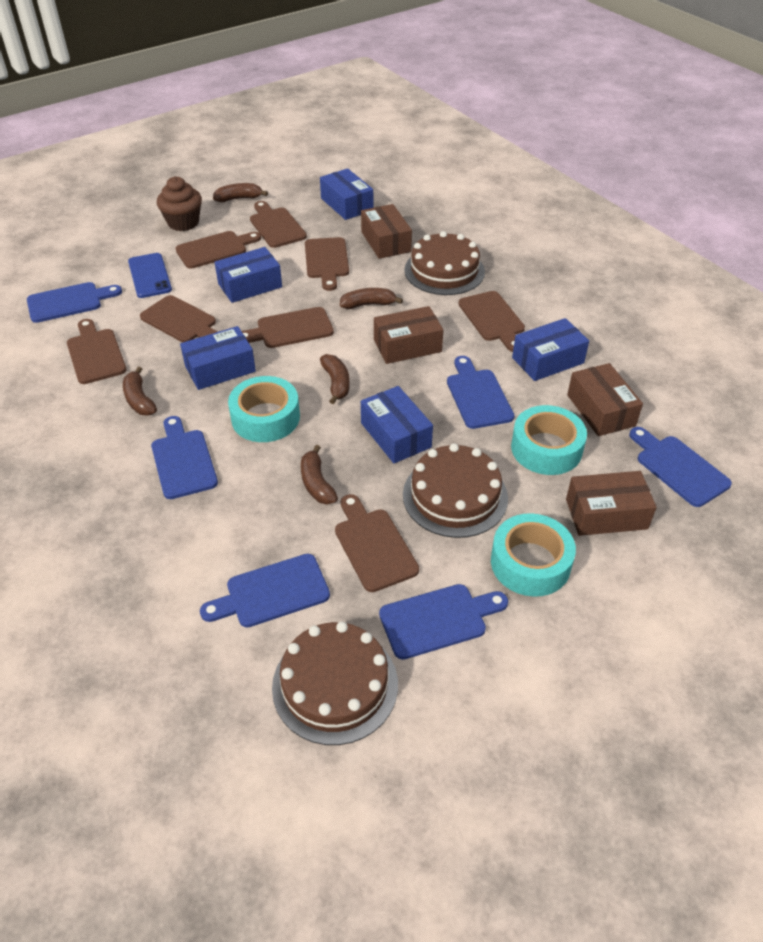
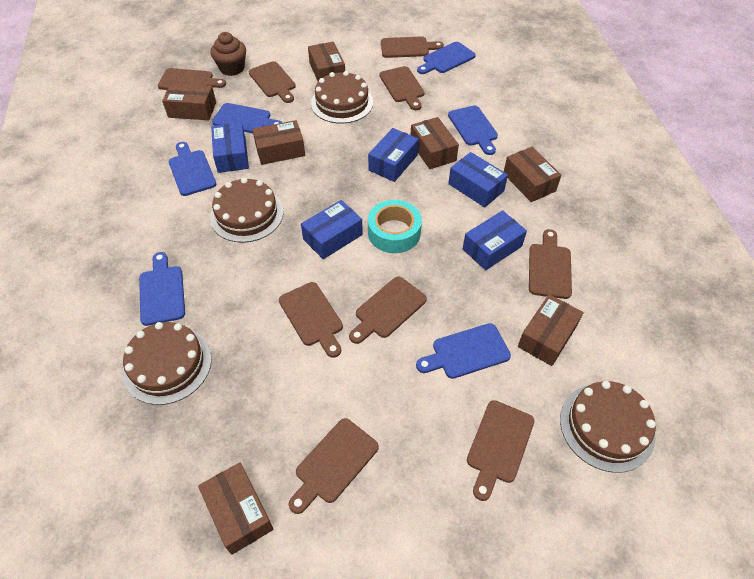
blue phone: 1 -> 0
brown banana: 5 -> 0
brown box: 4 -> 7
brown cake: 3 -> 4
brown cutting board: 8 -> 9
turquoise tape: 3 -> 1

